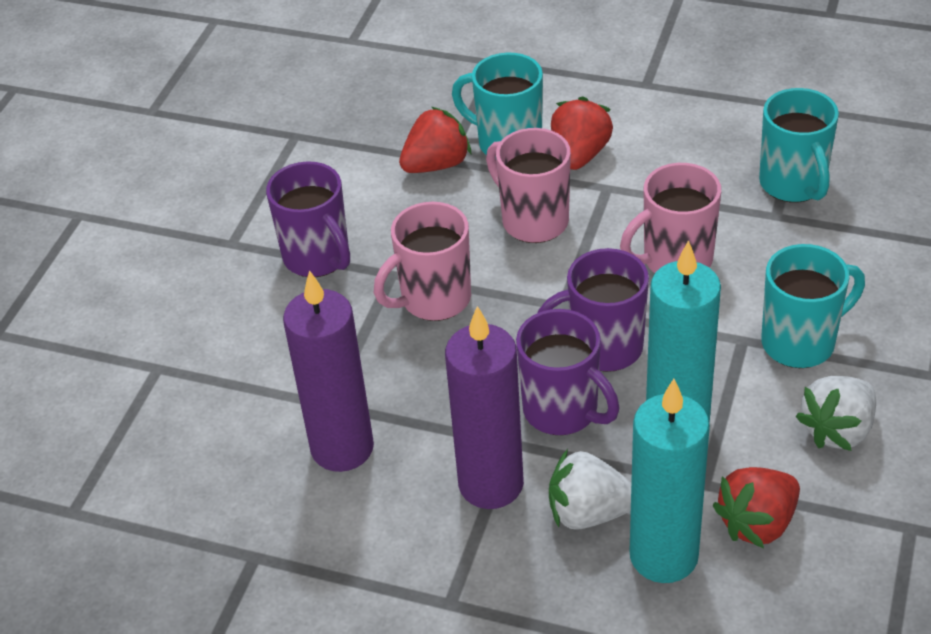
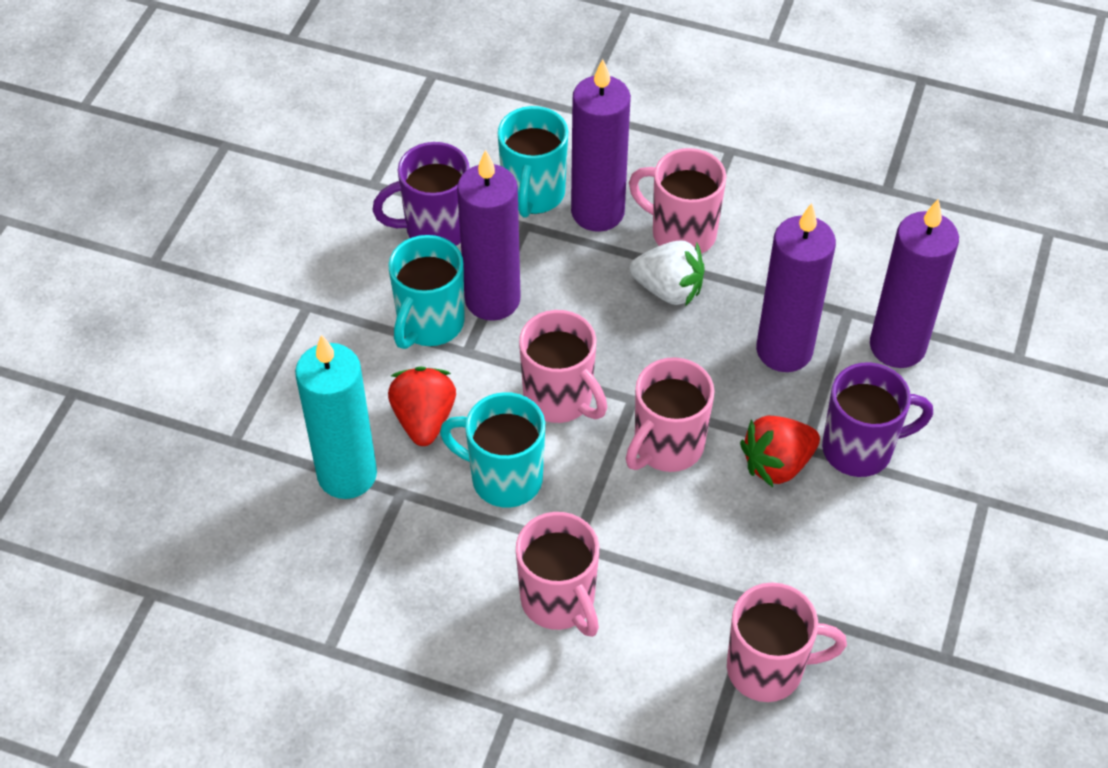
pink mug: 3 -> 5
purple candle: 2 -> 4
purple mug: 3 -> 2
red strawberry: 3 -> 2
turquoise candle: 2 -> 1
white strawberry: 2 -> 1

